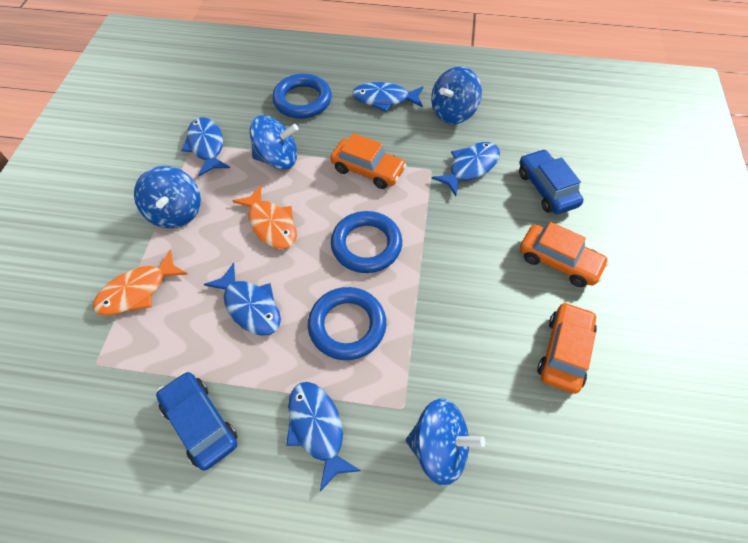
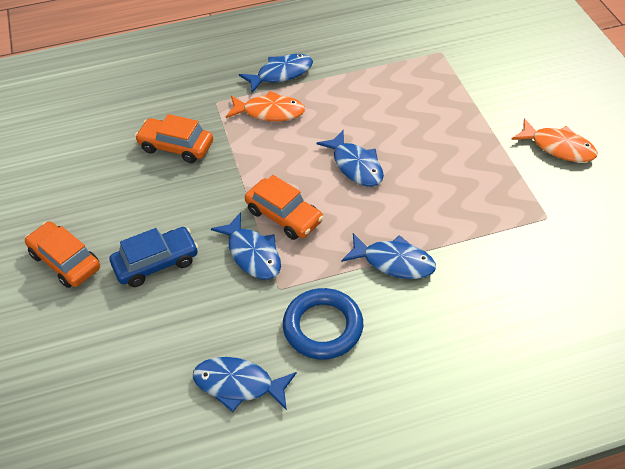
blue car: 2 -> 1
blue ring: 3 -> 1
blue spinning top: 4 -> 0

